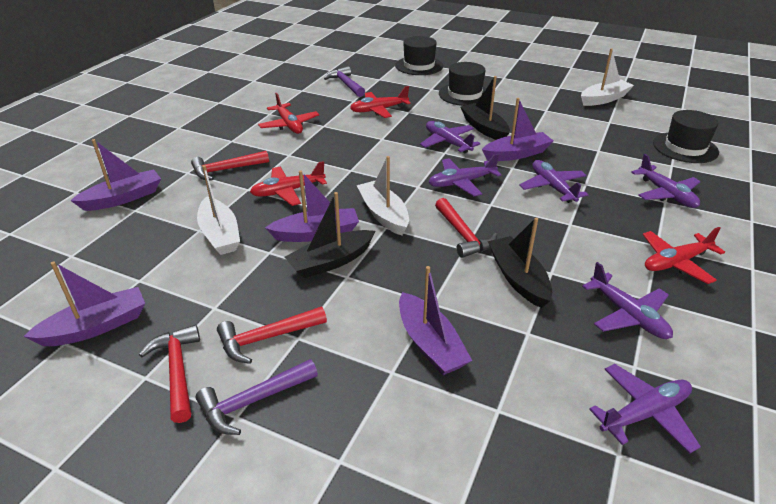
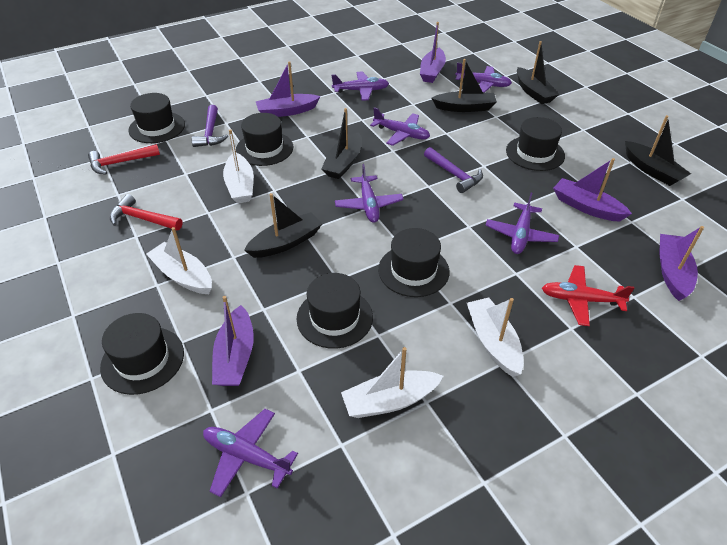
black boat: 3 -> 5
black hat: 3 -> 6
red hammer: 4 -> 2
red plane: 4 -> 1
white boat: 3 -> 4

